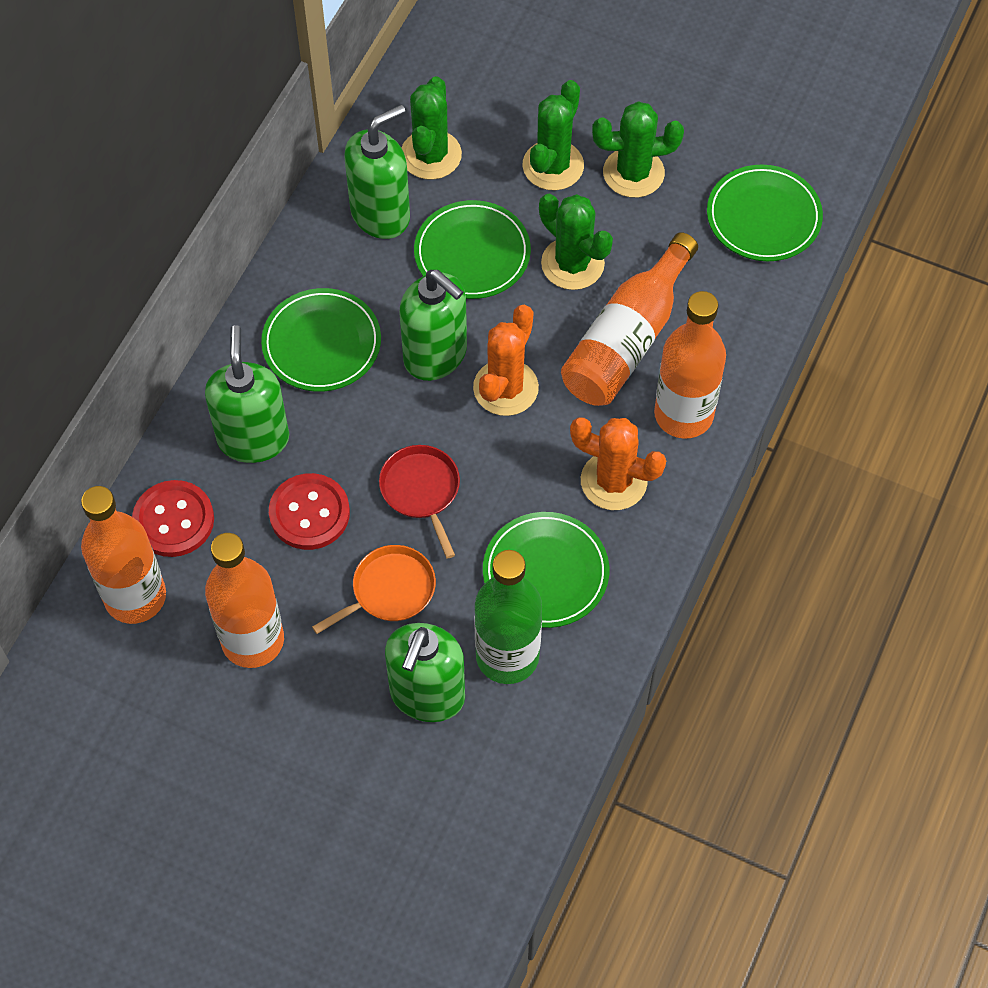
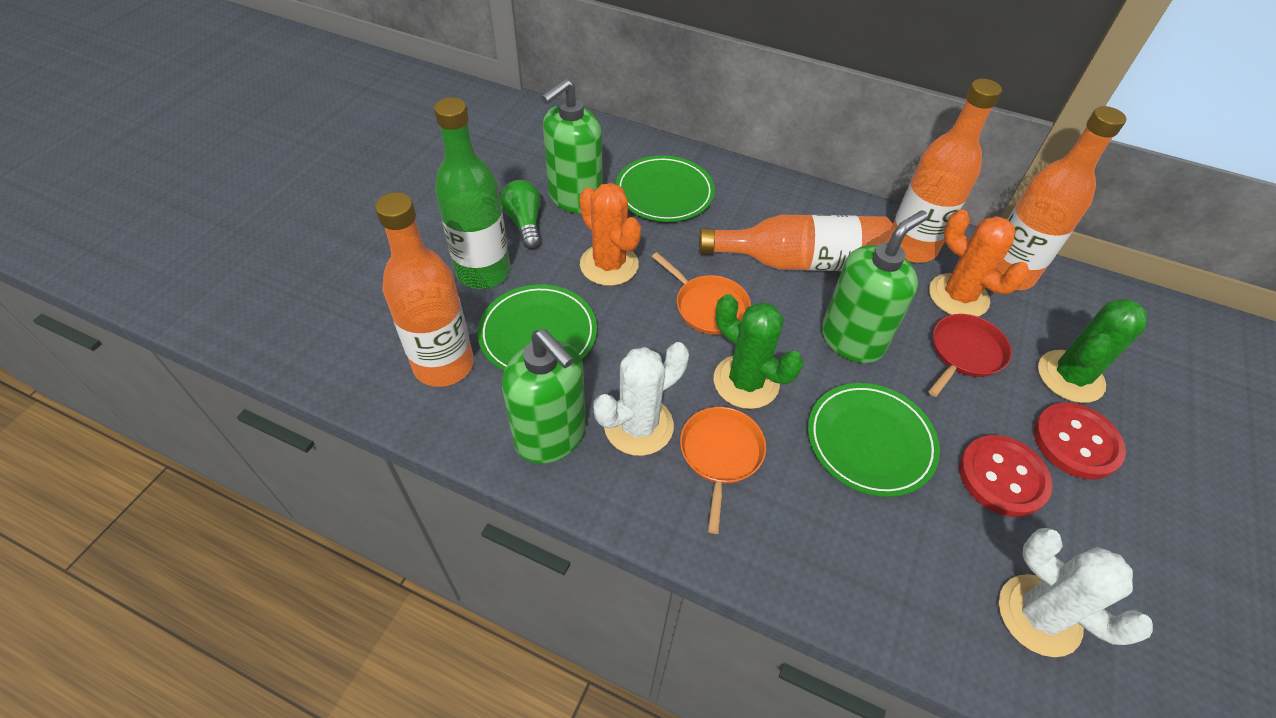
green cactus: 4 -> 2
green light bulb: 0 -> 1
green plate: 4 -> 3
green soap dispenser: 4 -> 3
orange pan: 1 -> 2
white cactus: 0 -> 2

